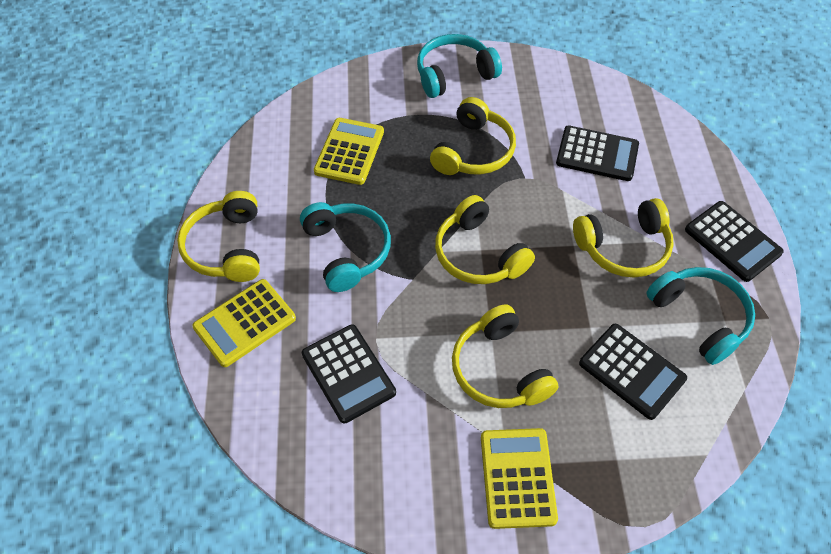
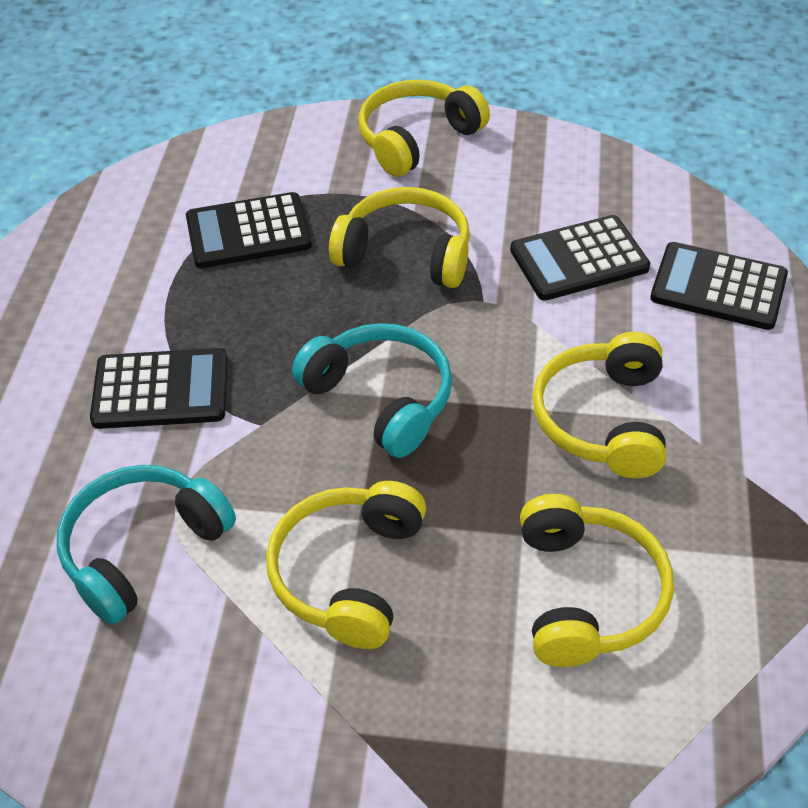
turquoise headphones: 3 -> 2
yellow calculator: 3 -> 0

